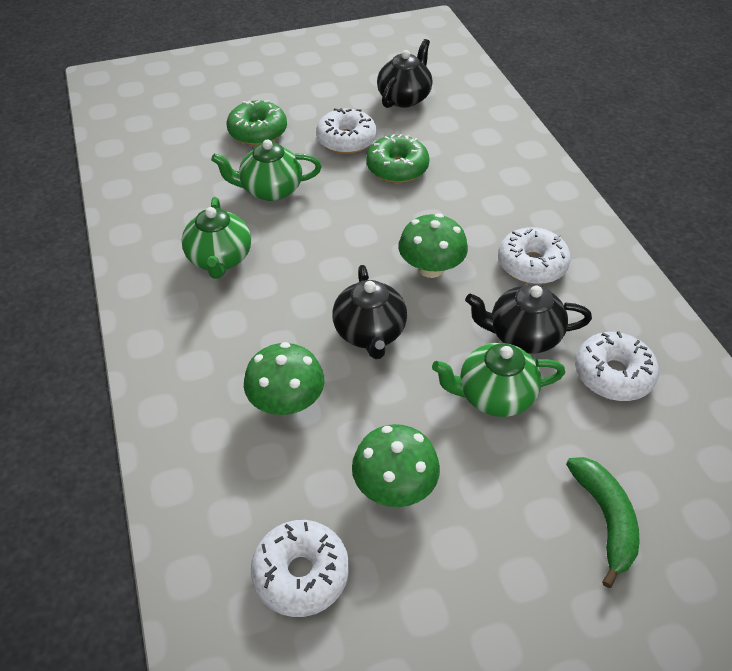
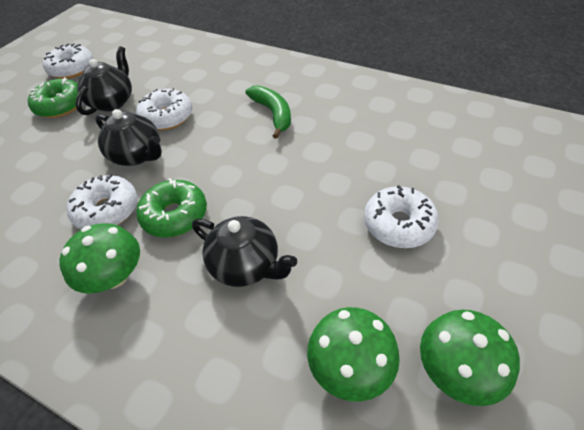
green teapot: 3 -> 0

